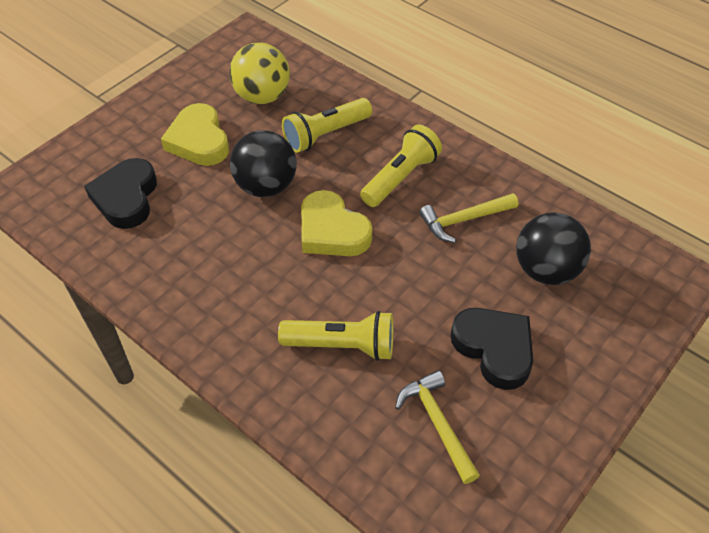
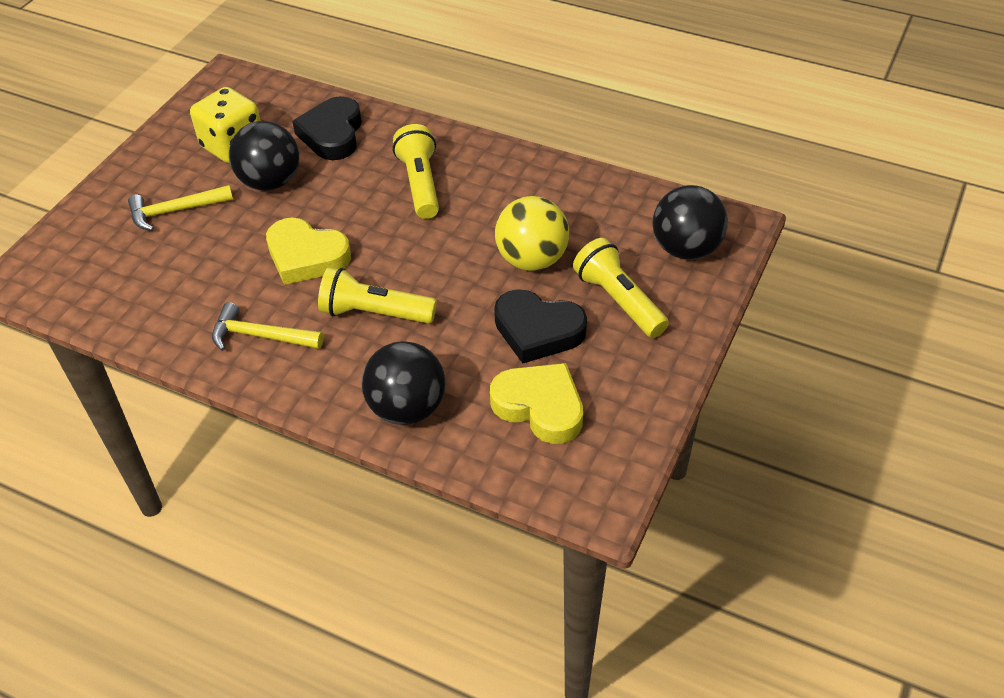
black ball: 2 -> 3
yellow dice: 0 -> 1

